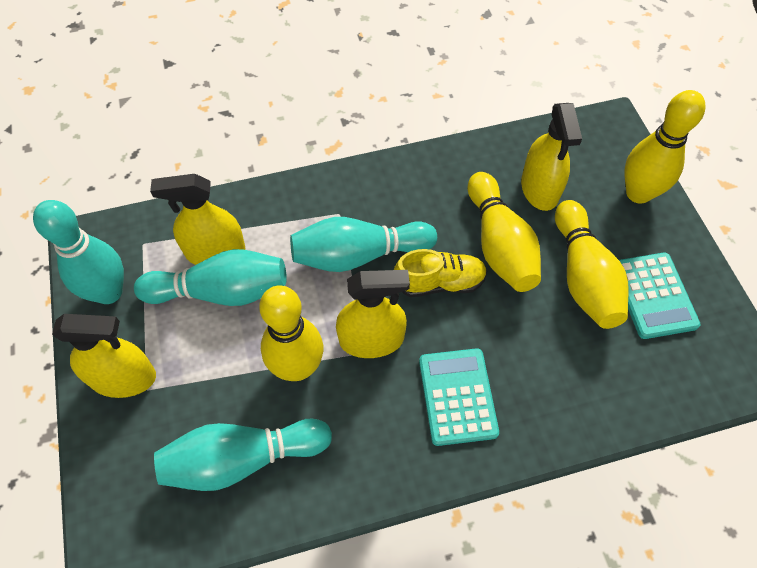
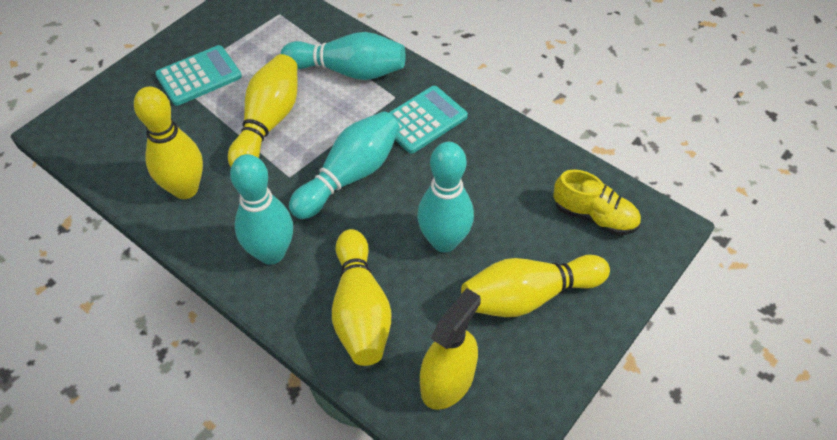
yellow spray bottle: 4 -> 1

